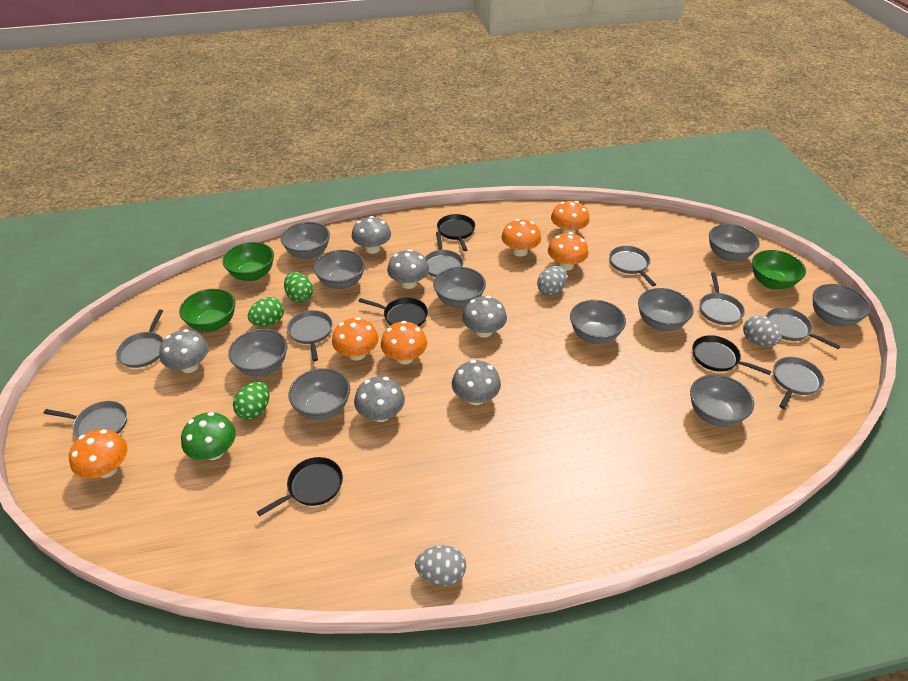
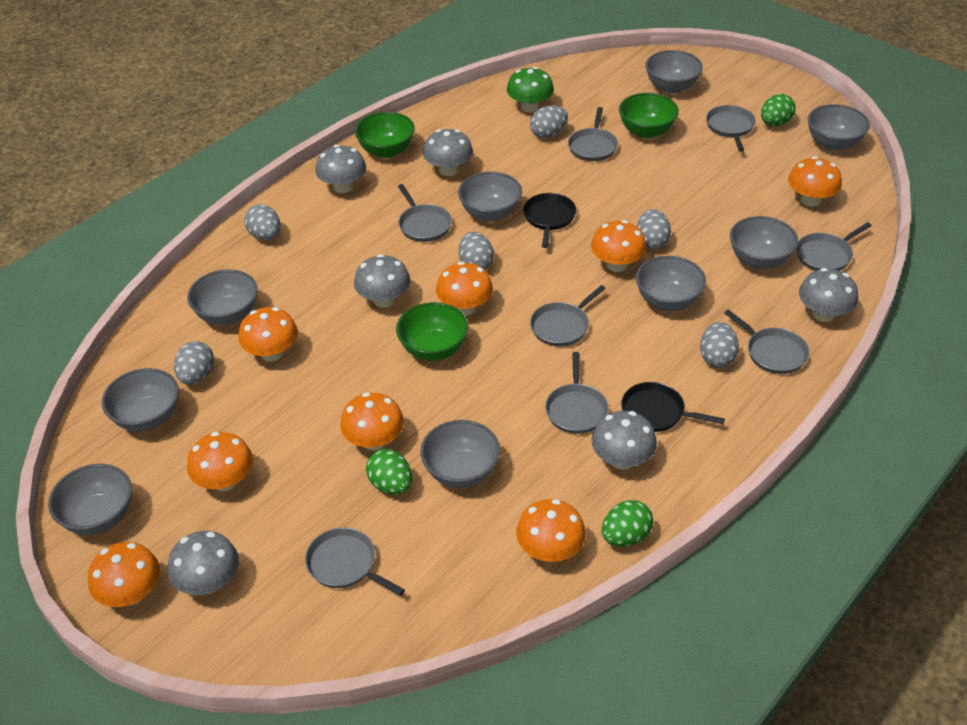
black pan: 4 -> 2
grey bowl: 10 -> 9
grey egg: 3 -> 6
orange mushroom: 6 -> 8

